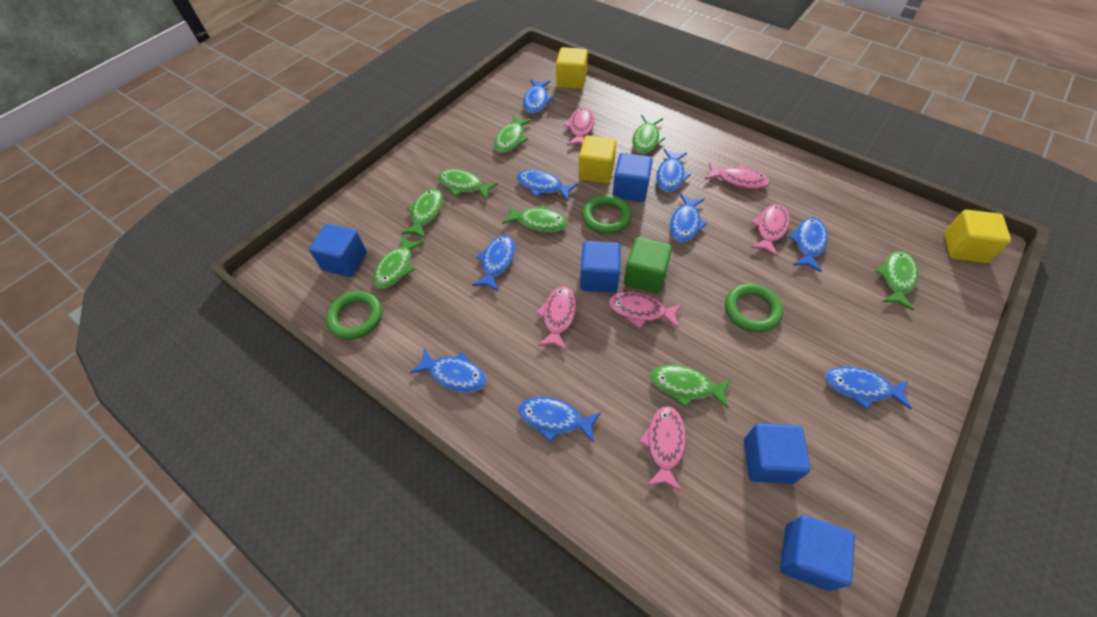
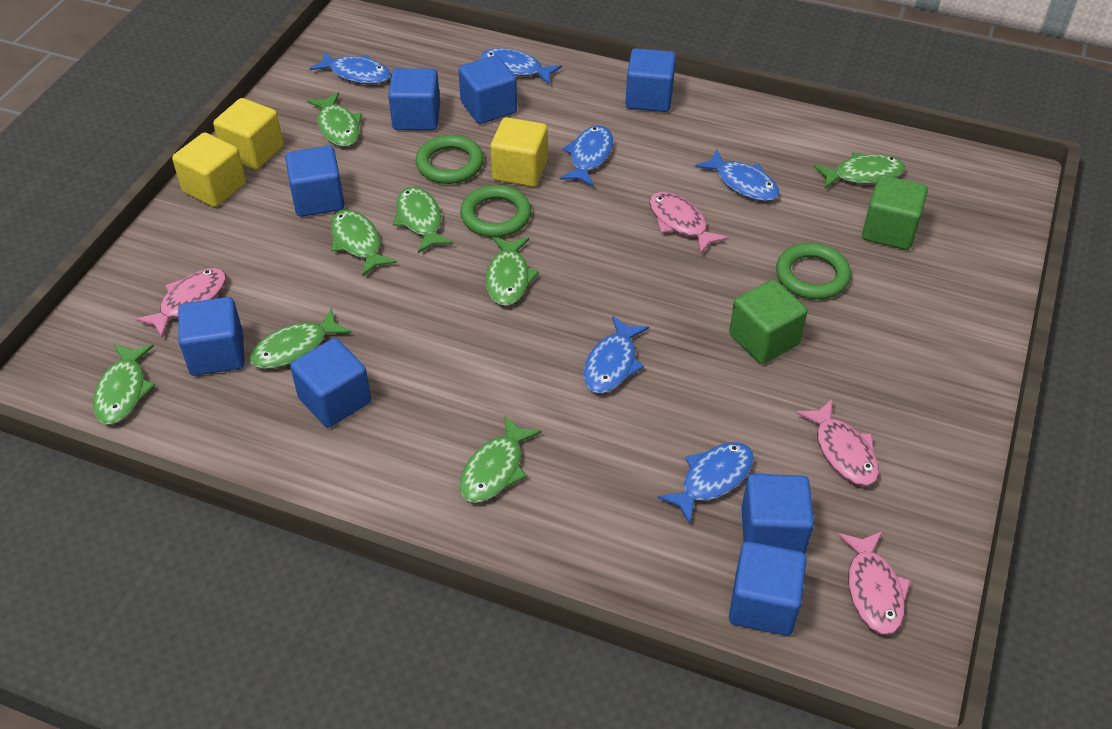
blue cube: 5 -> 8
blue fish: 9 -> 6
green cube: 1 -> 2
pink fish: 6 -> 4

